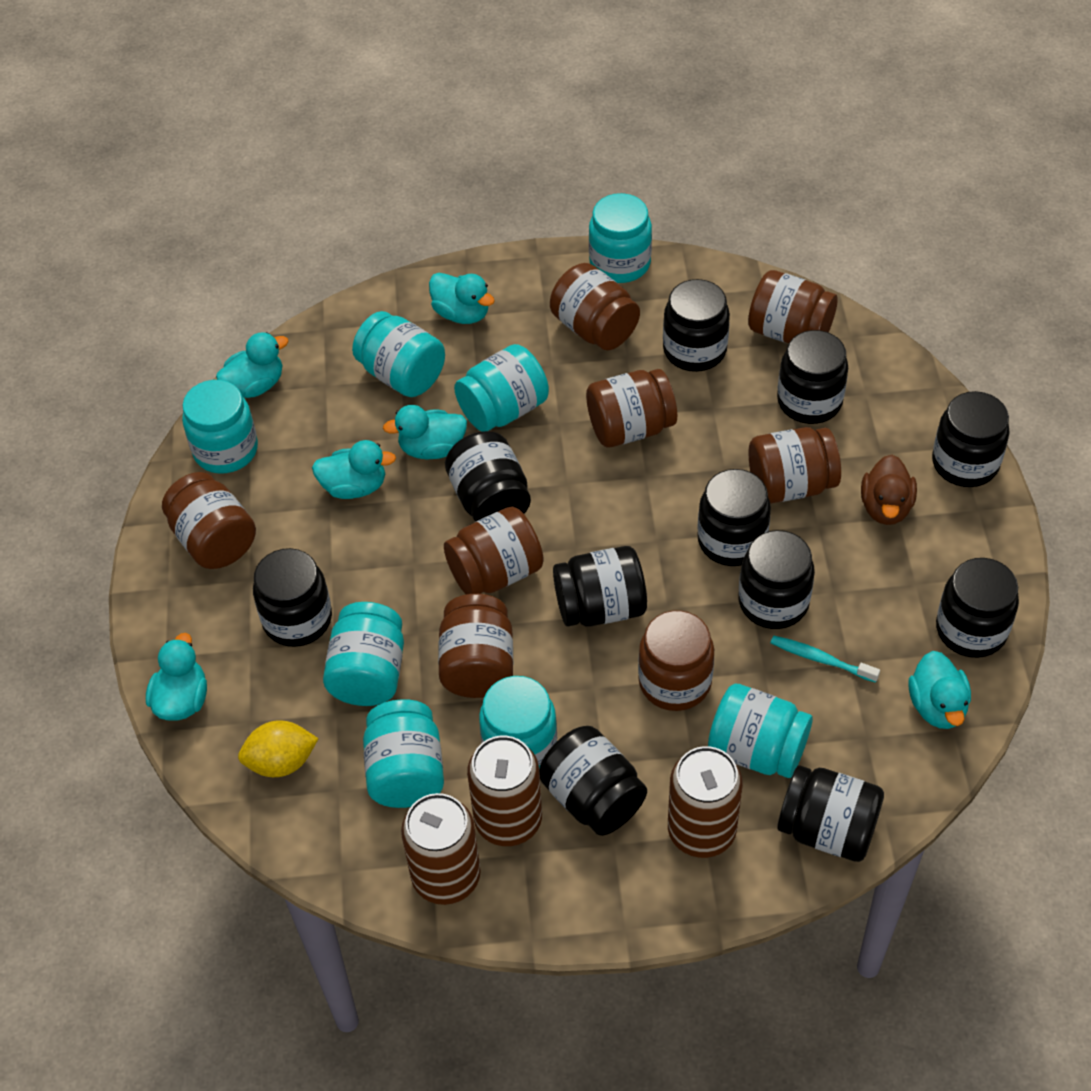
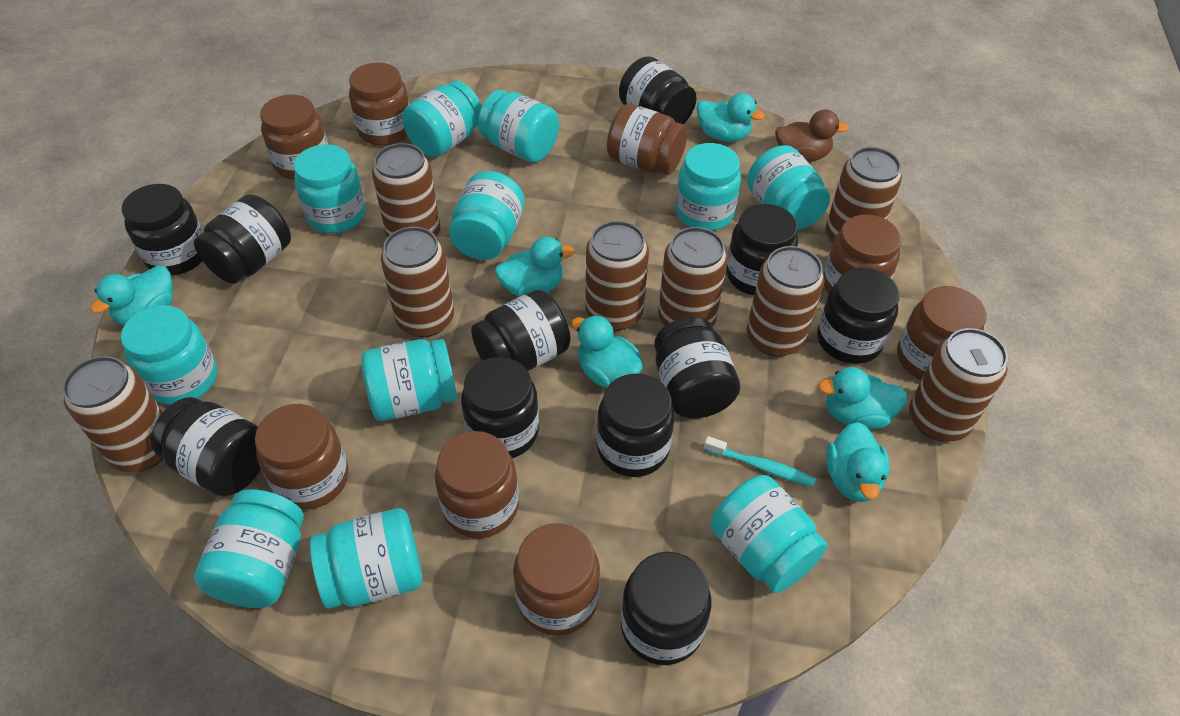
brown can: 3 -> 8
turquoise jar: 8 -> 11
yellow lemon: 1 -> 0

